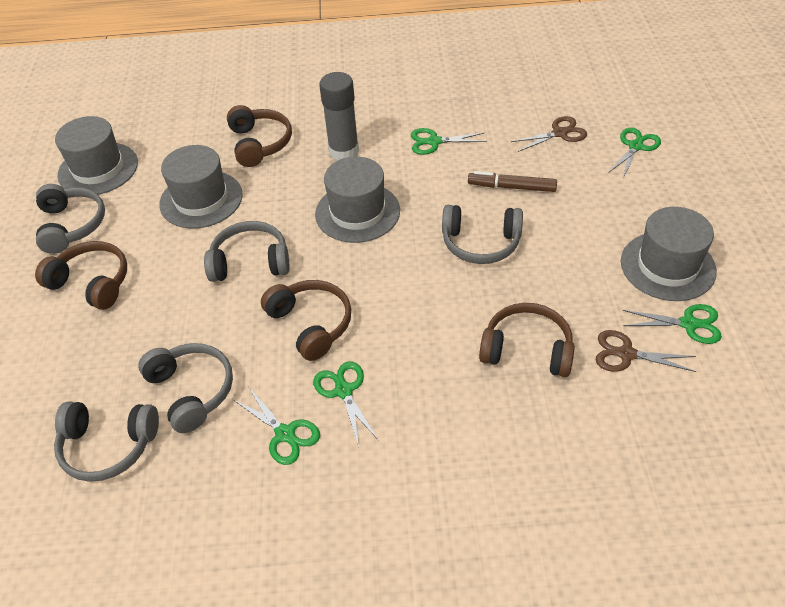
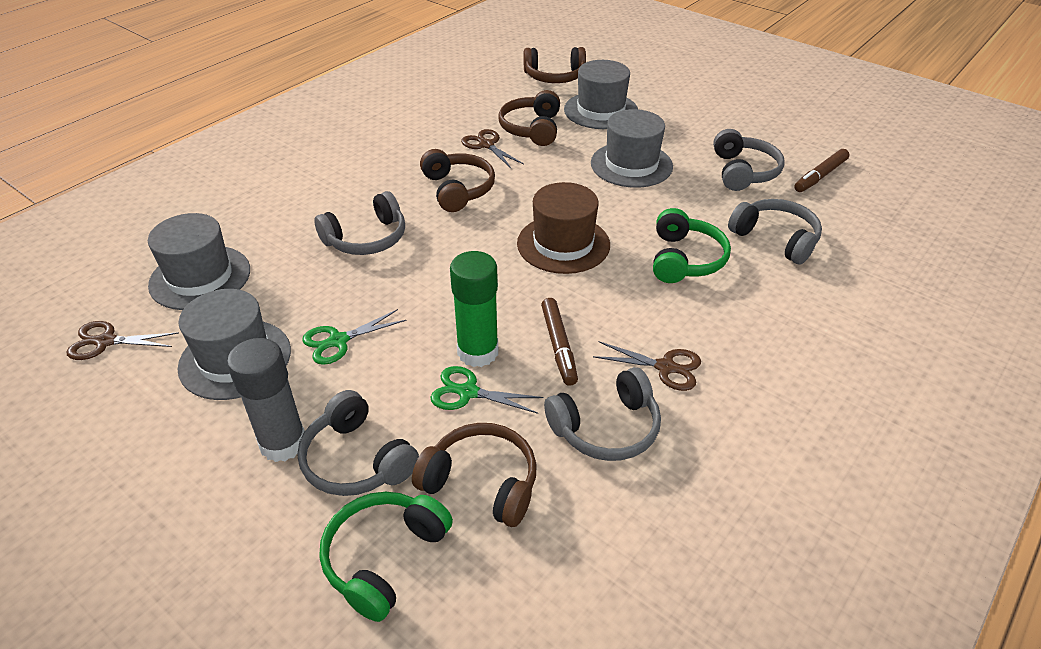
brown hat: 0 -> 1
brown marker: 1 -> 2
brown scissors: 2 -> 3
green glue stick: 0 -> 1
green headphones: 0 -> 2
green scissors: 5 -> 2

